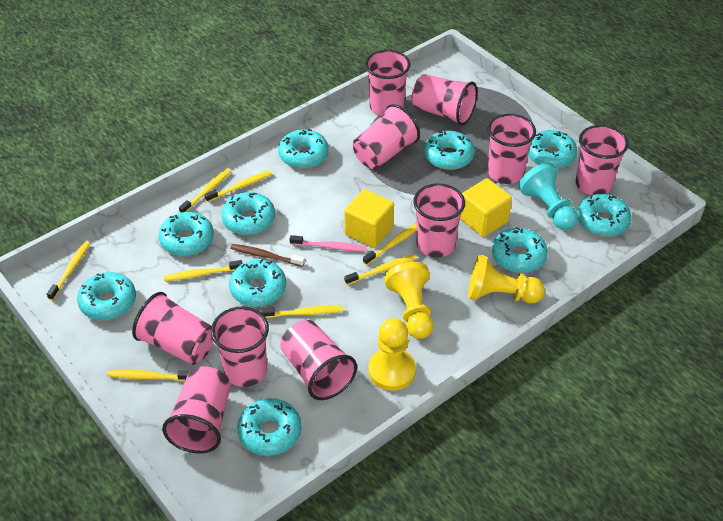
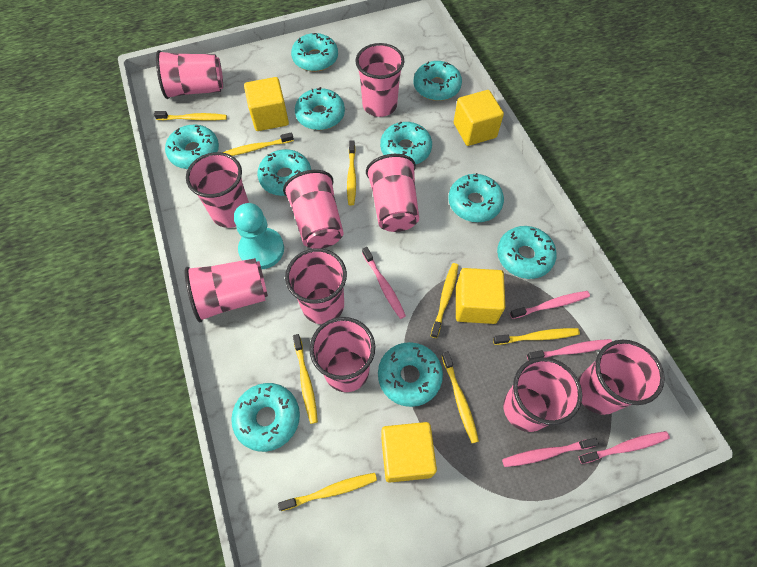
brown toothbrush: 1 -> 0
pink toothbrush: 1 -> 5
yellow cube: 2 -> 4
yellow pawn: 3 -> 0

